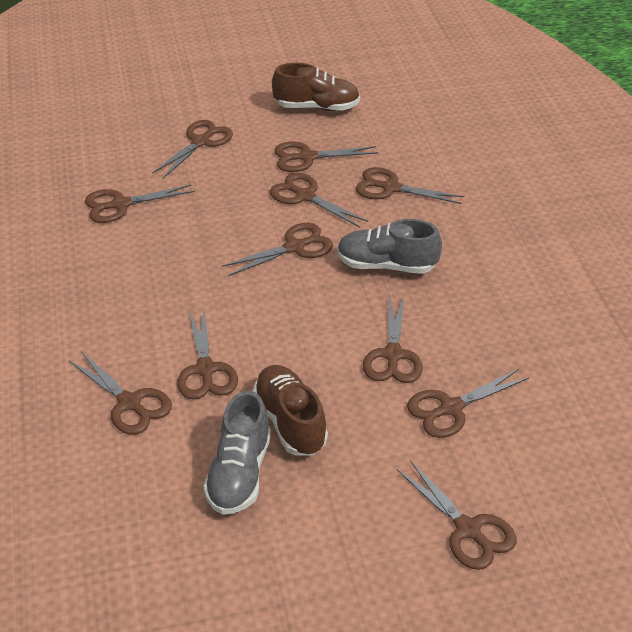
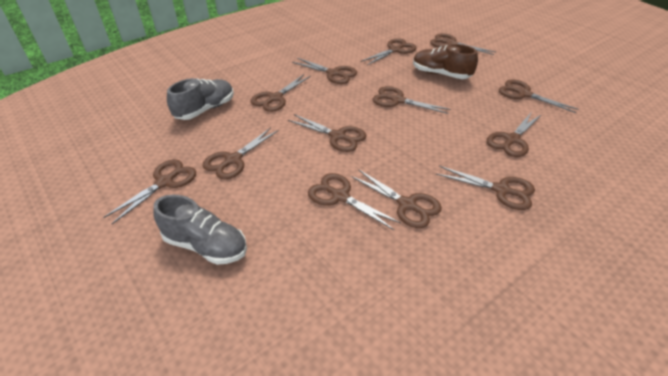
brown scissors: 11 -> 13
brown shoe: 2 -> 1

